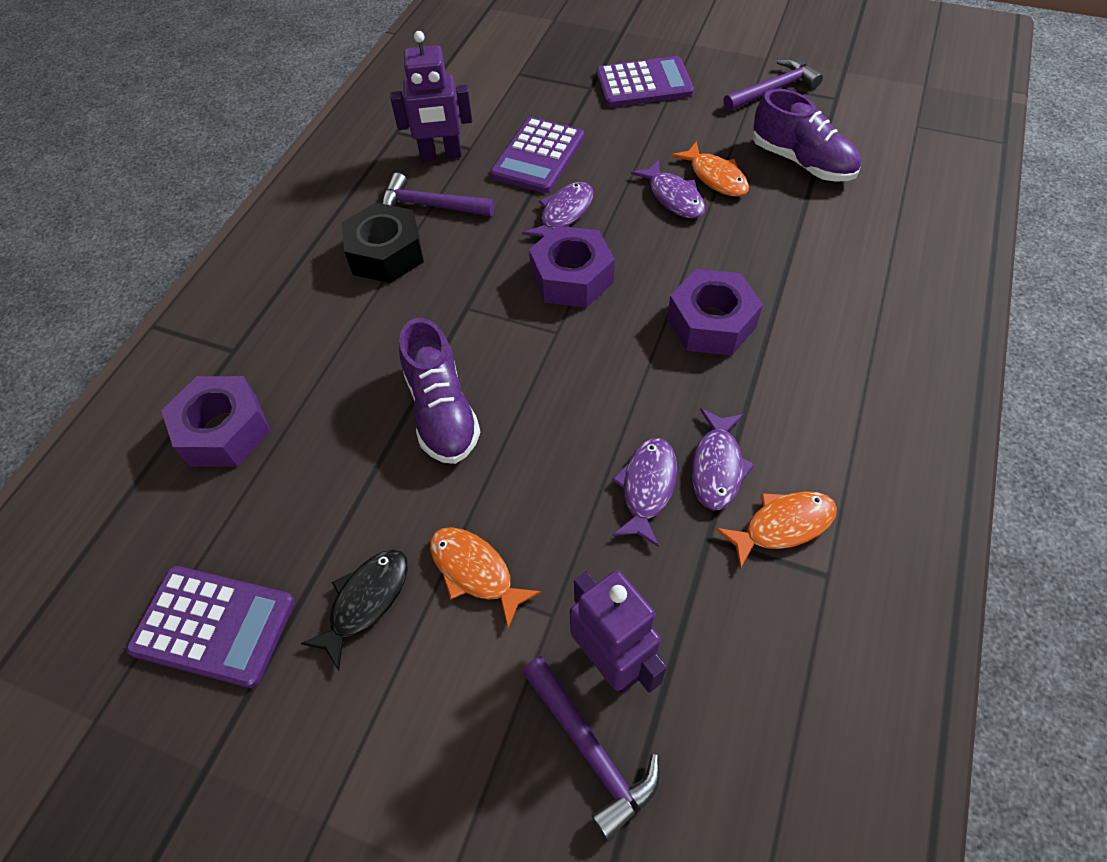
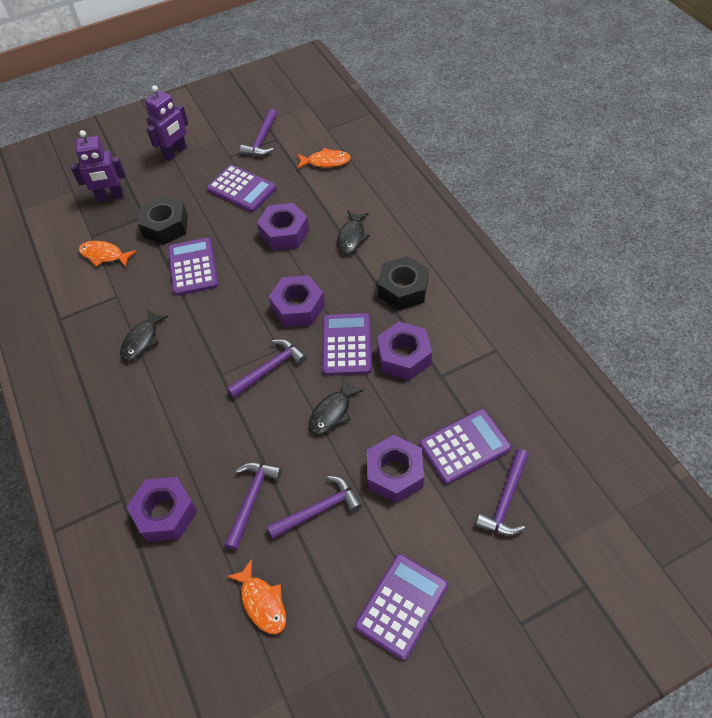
black fish: 1 -> 3
black nut: 1 -> 2
purple calculator: 3 -> 5
purple fish: 4 -> 0
purple hammer: 3 -> 5
purple nut: 3 -> 5
purple shoe: 2 -> 0

